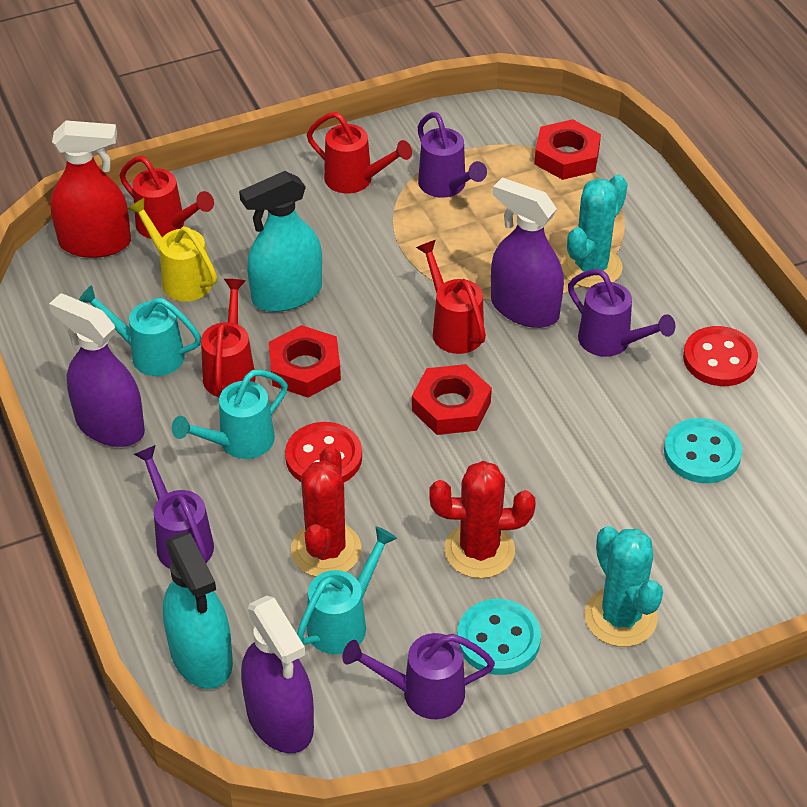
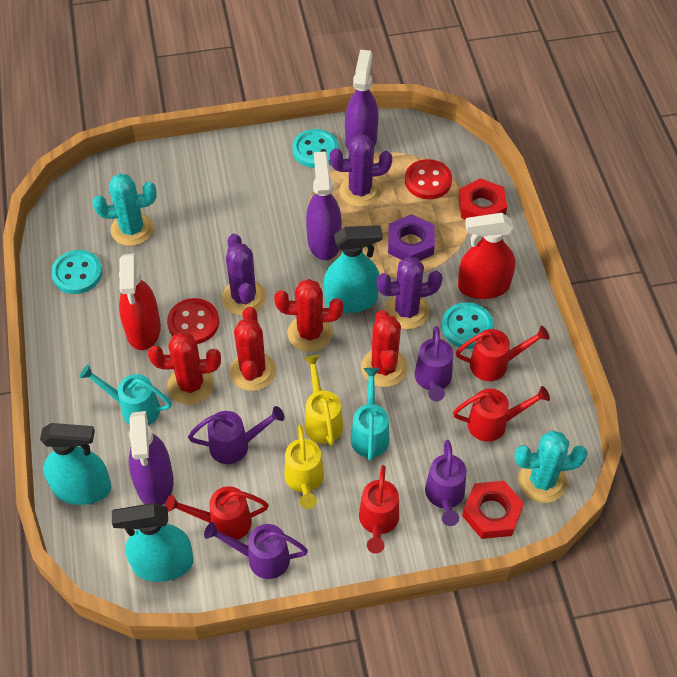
purple cactus: 0 -> 3
purple nut: 0 -> 1
red cactus: 2 -> 4
red nut: 3 -> 2
red spray bottle: 1 -> 2
turquoise button: 2 -> 3
turquoise spray bottle: 2 -> 3
turquoise watering can: 3 -> 2
yellow watering can: 1 -> 2

